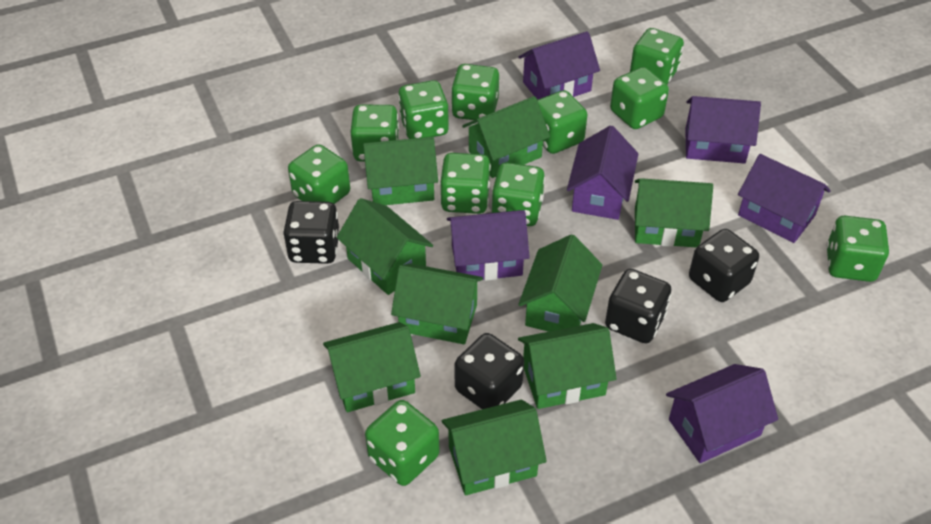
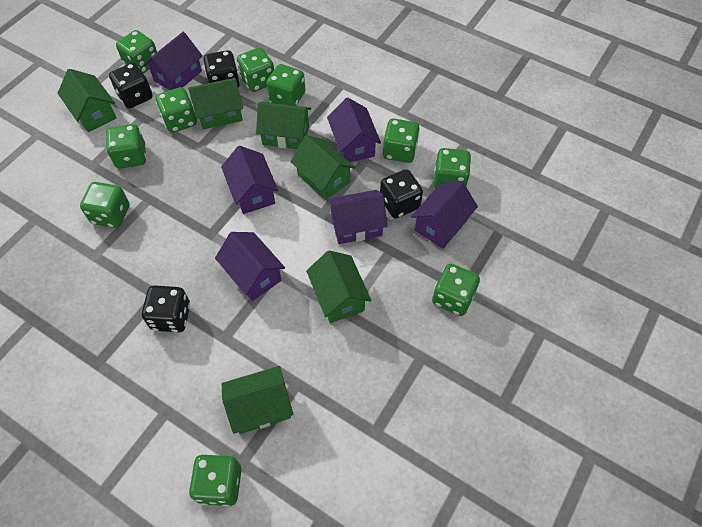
green dice: 11 -> 10
green house: 9 -> 6

